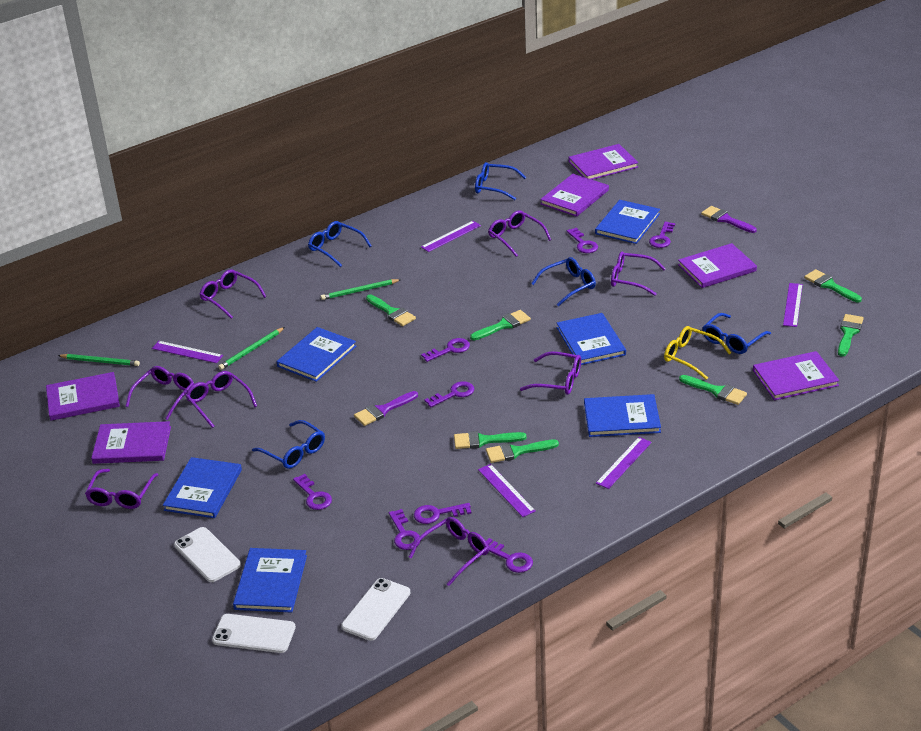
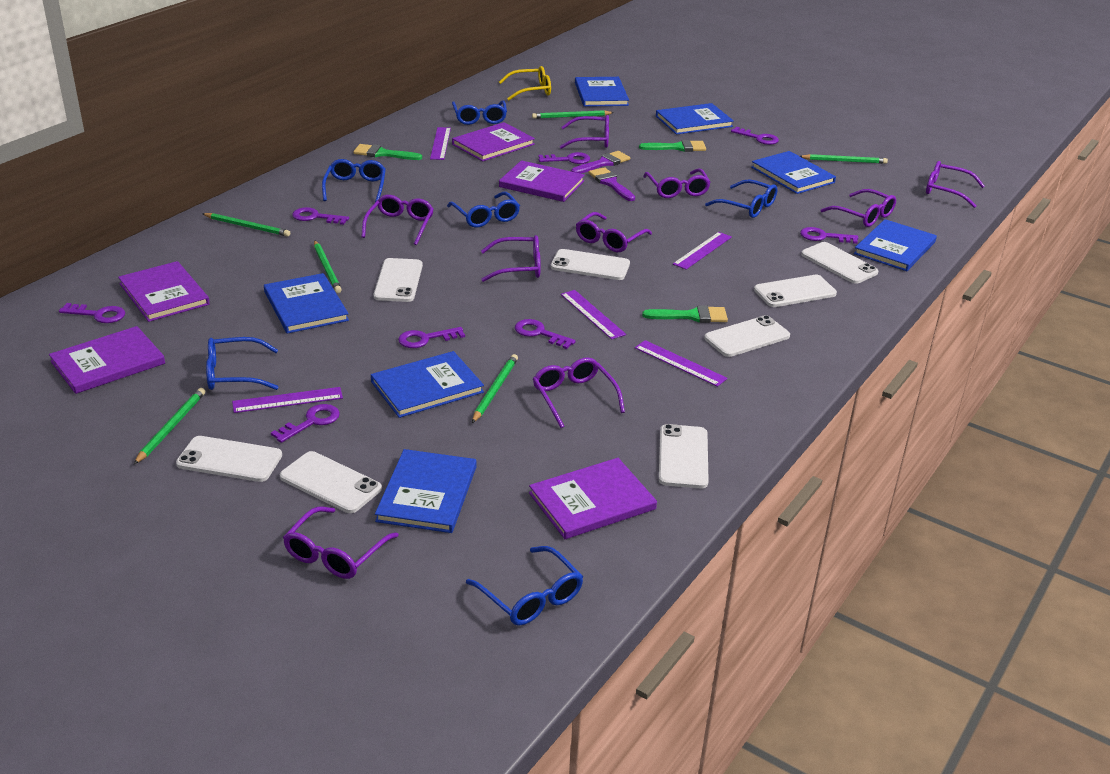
blue book: 6 -> 7
blue glasses: 5 -> 6
green brush: 7 -> 3
green pencil: 3 -> 6
purple book: 6 -> 5
purple glasses: 8 -> 9
white phone: 3 -> 8

